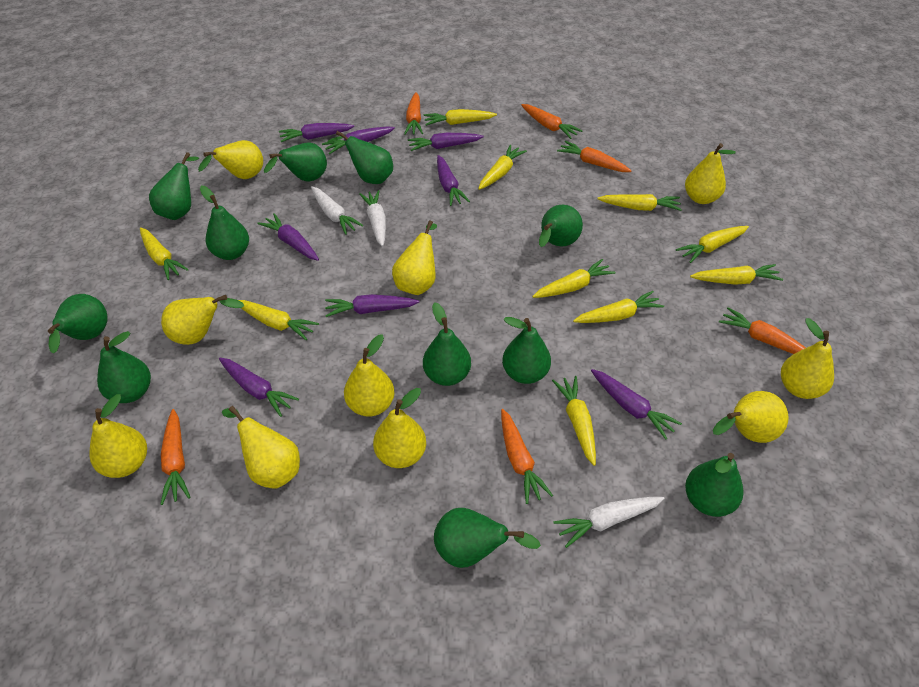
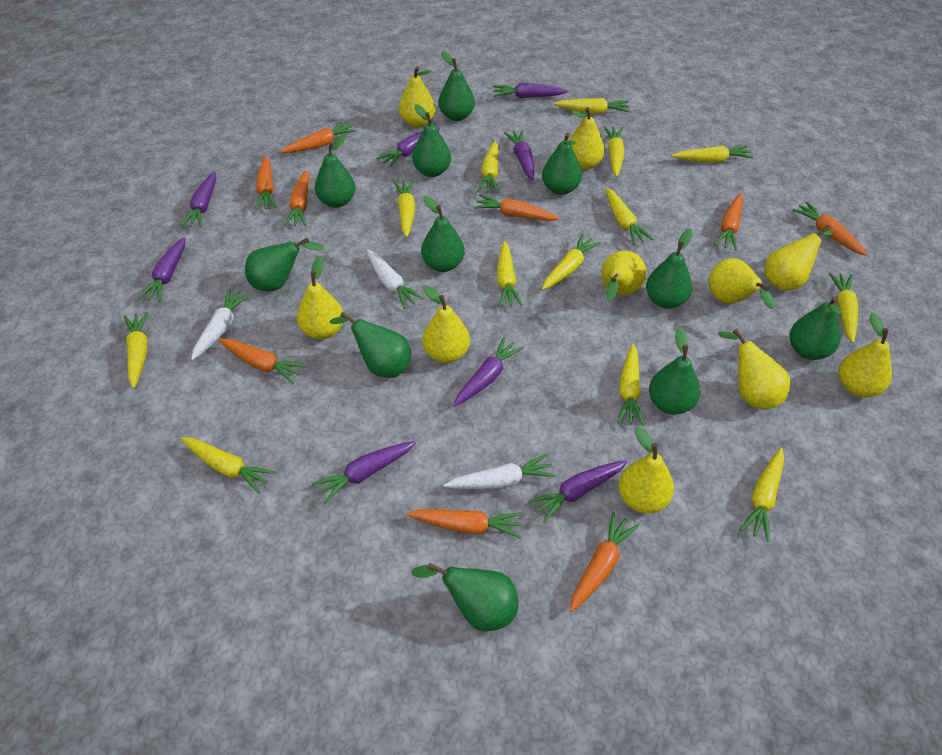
orange carrot: 6 -> 9
yellow carrot: 10 -> 13

